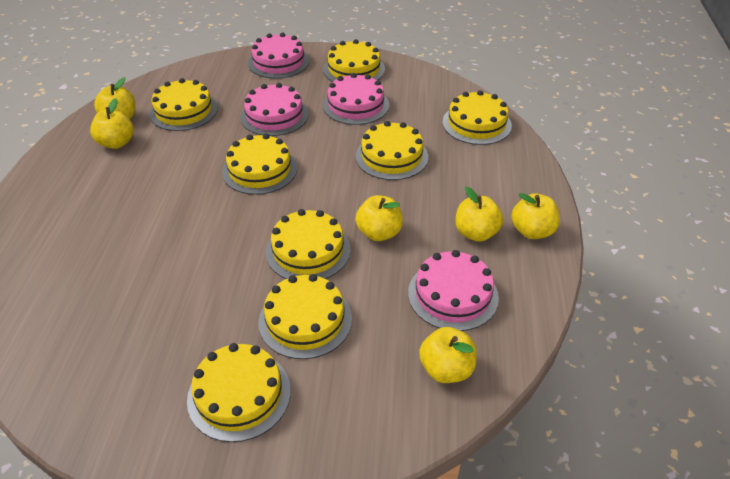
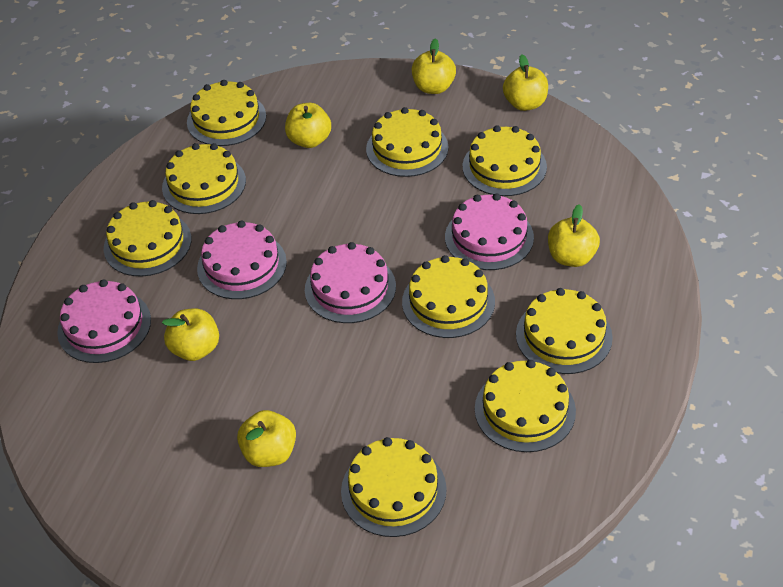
yellow cake: 8 -> 9

